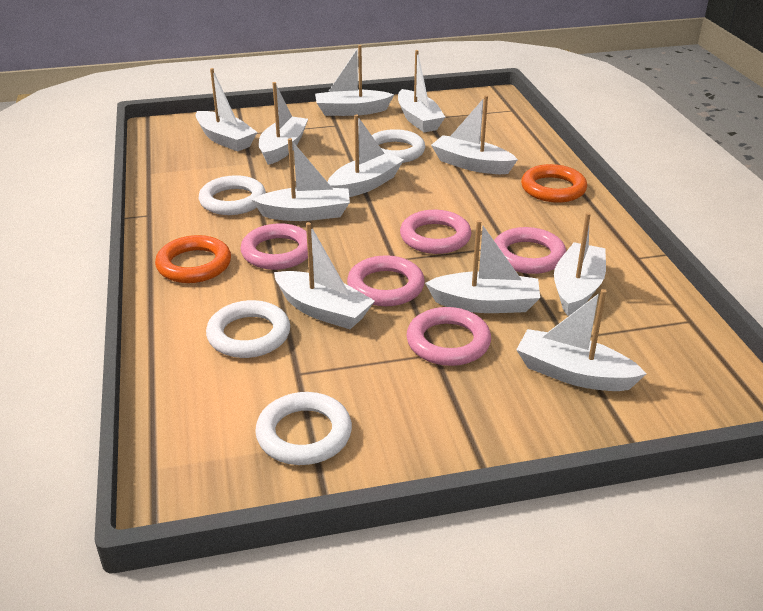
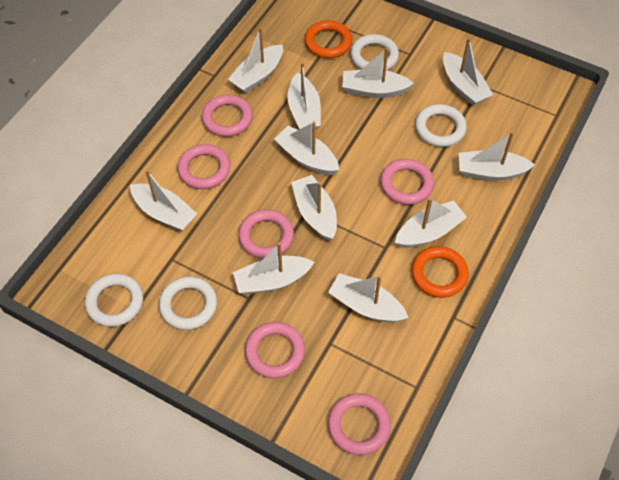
pink ring: 5 -> 6

